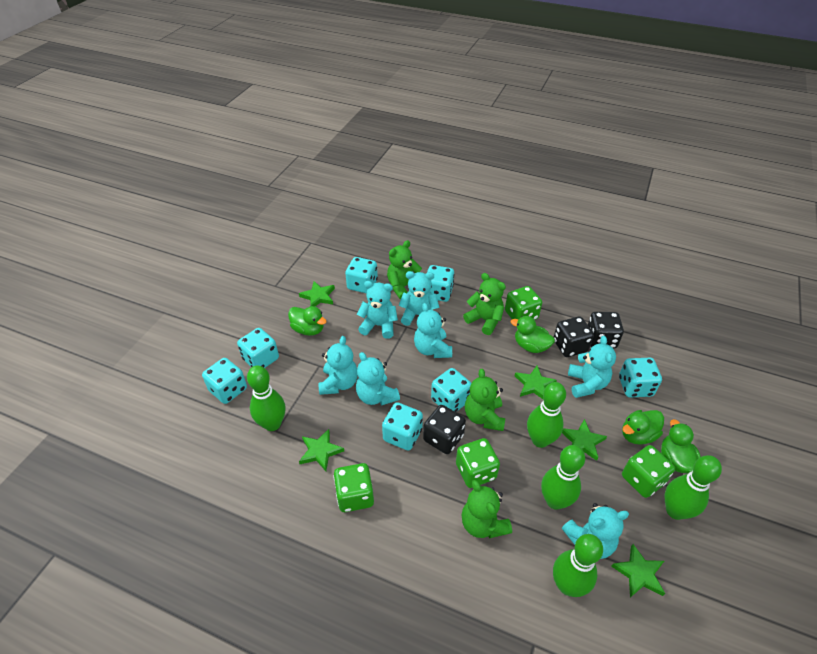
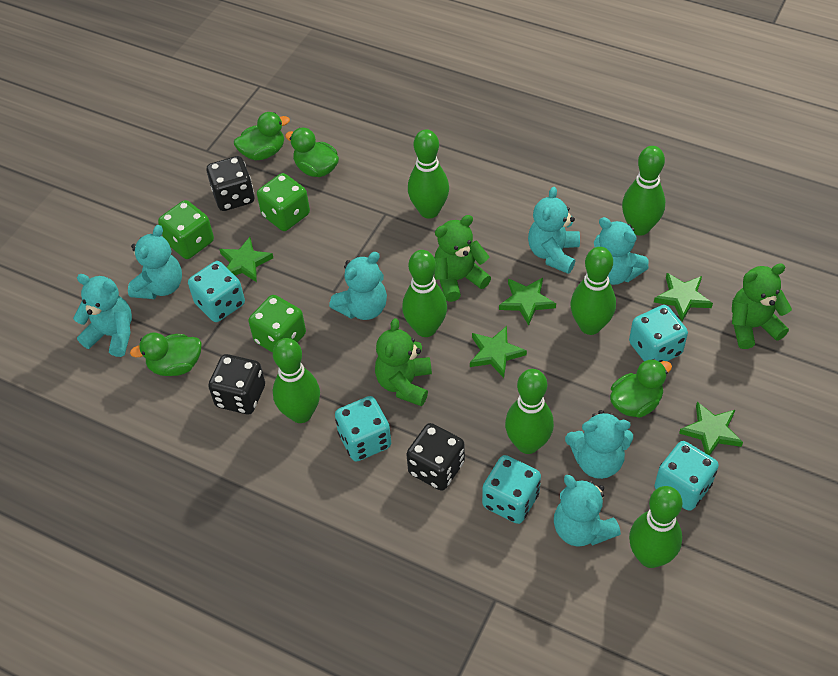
green bowling pin: 5 -> 7
green dice: 4 -> 3
green teddy bear: 4 -> 3
turquoise dice: 7 -> 5

